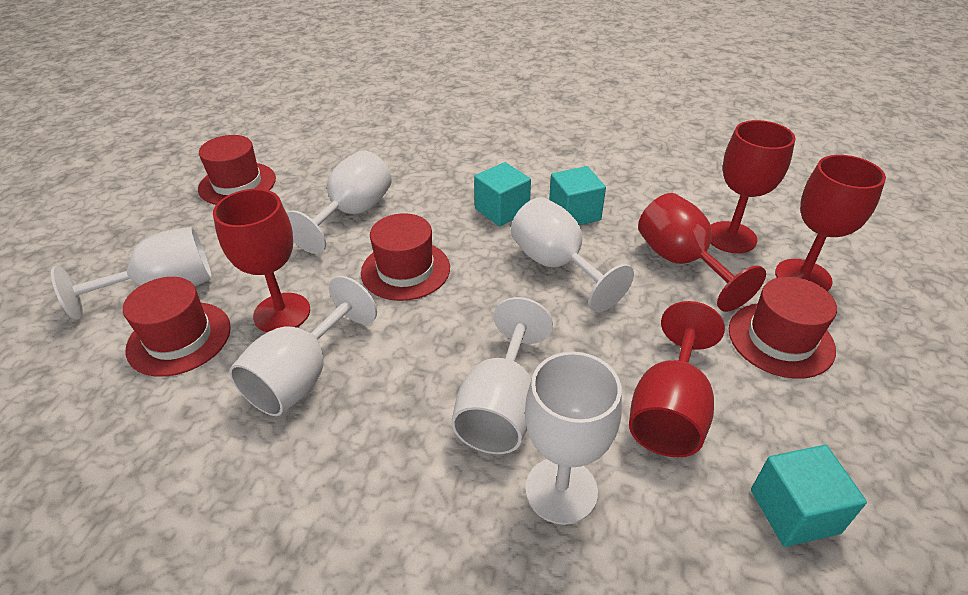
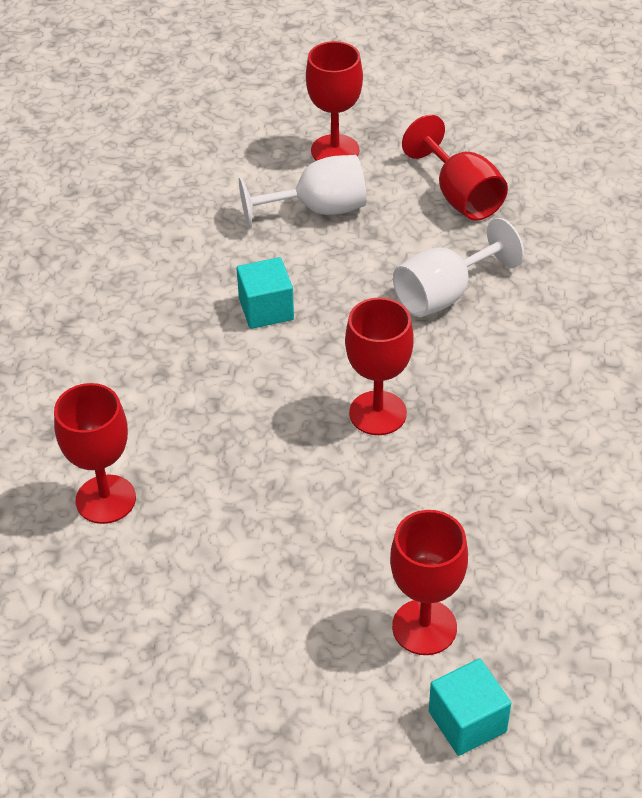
red hat: 4 -> 0
turquoise cube: 3 -> 2
white goblet: 6 -> 2

